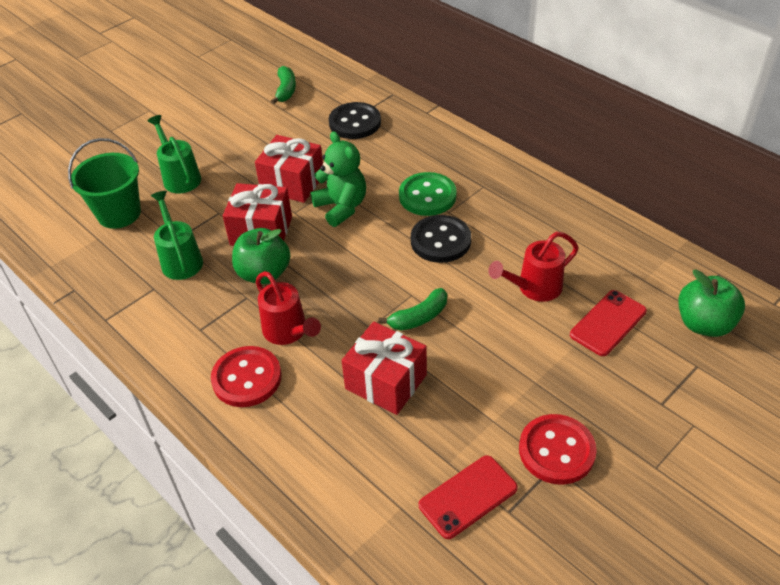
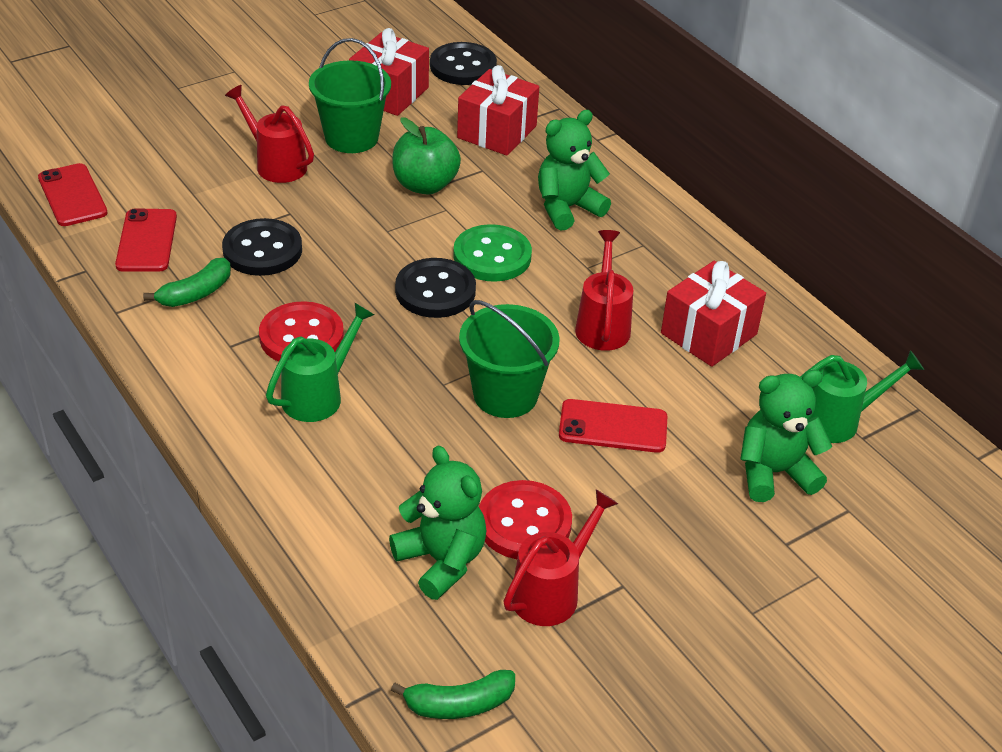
black button: 2 -> 3
green apple: 2 -> 1
green bucket: 1 -> 2
green teddy bear: 1 -> 3
red phone: 2 -> 3
red watering can: 2 -> 3

